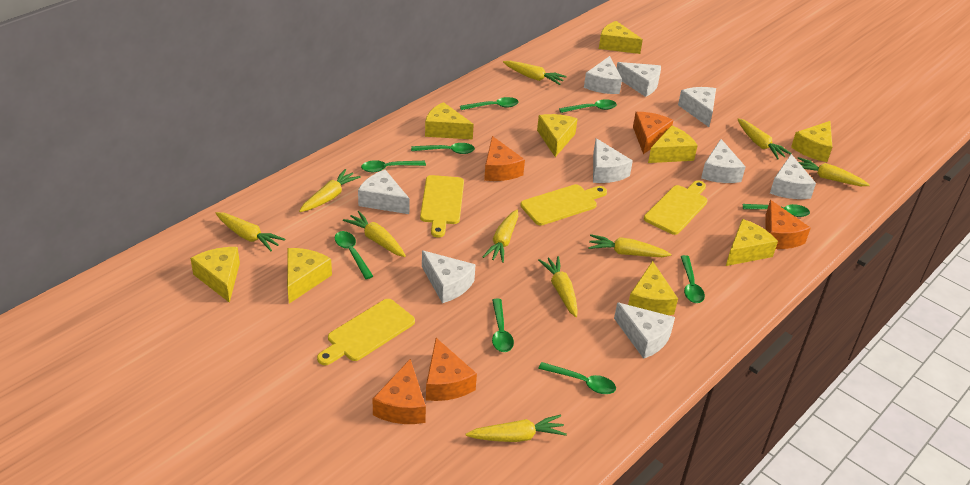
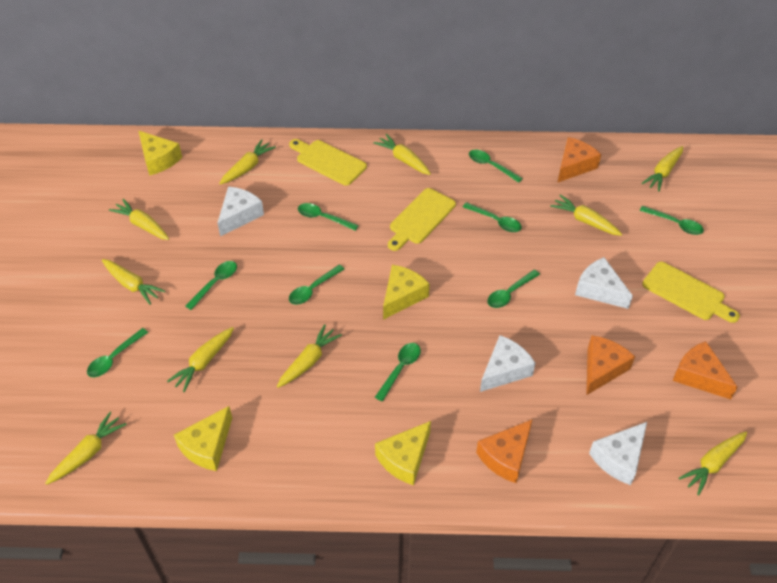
orange cheese: 5 -> 4
white cheese: 9 -> 4
yellow cheese: 9 -> 4
yellow cutting board: 4 -> 3

